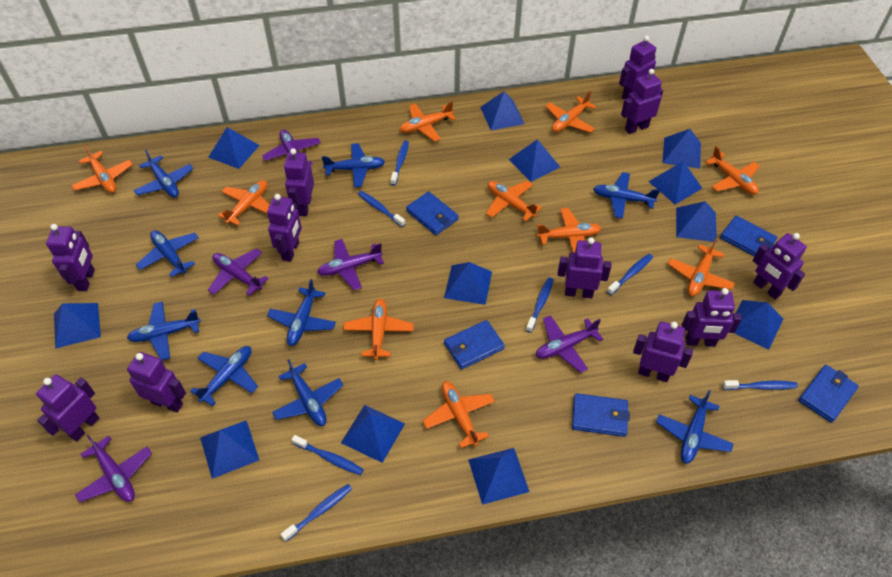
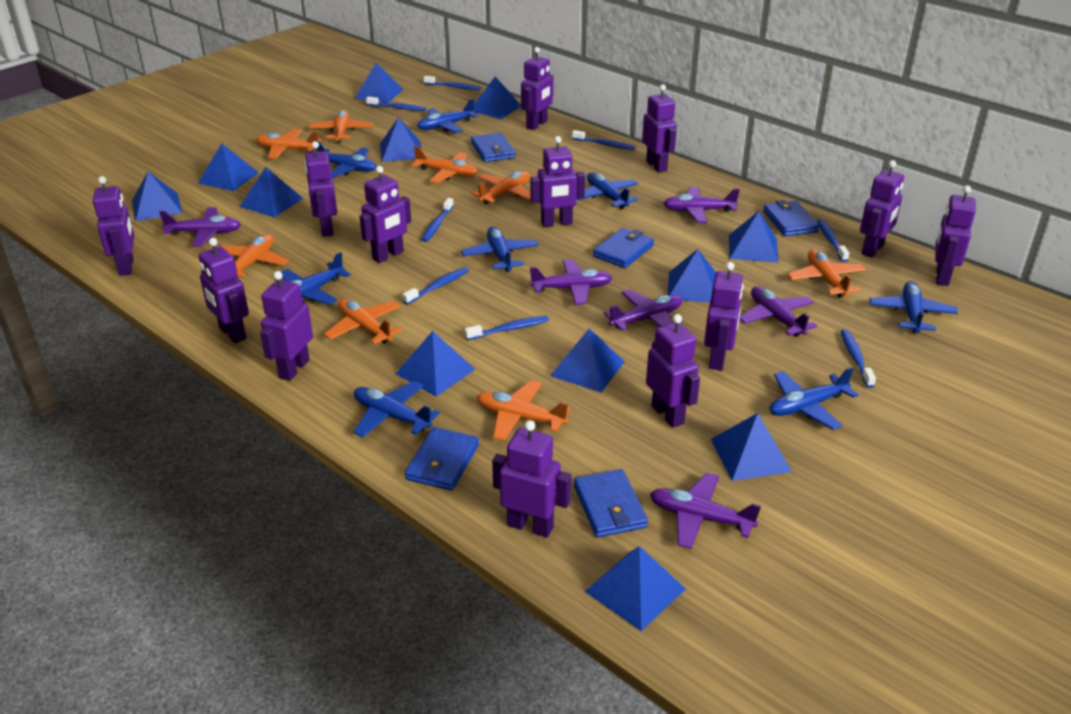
blue plane: 9 -> 8
blue toothbrush: 7 -> 8
orange plane: 10 -> 8
purple plane: 5 -> 6
purple robot: 11 -> 13

